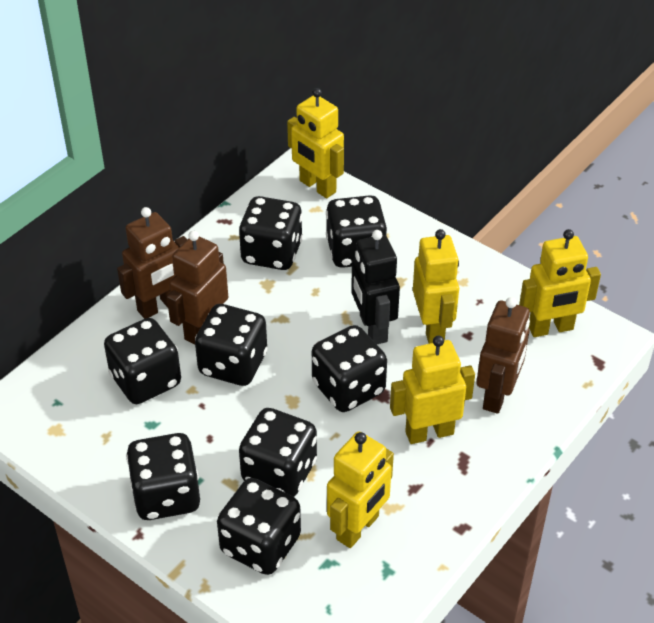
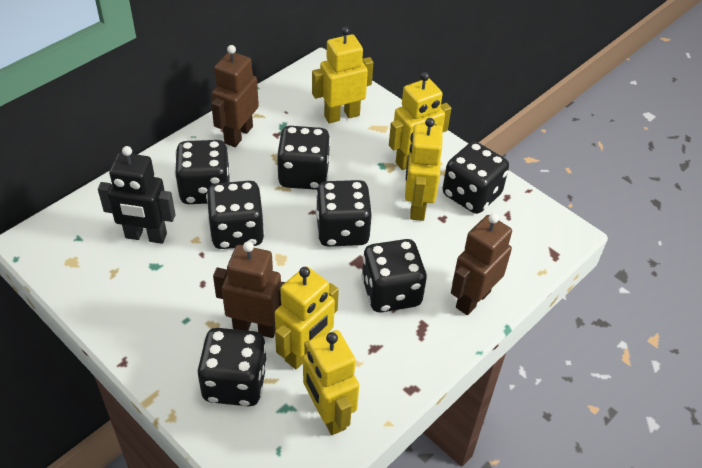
black dice: 8 -> 7

